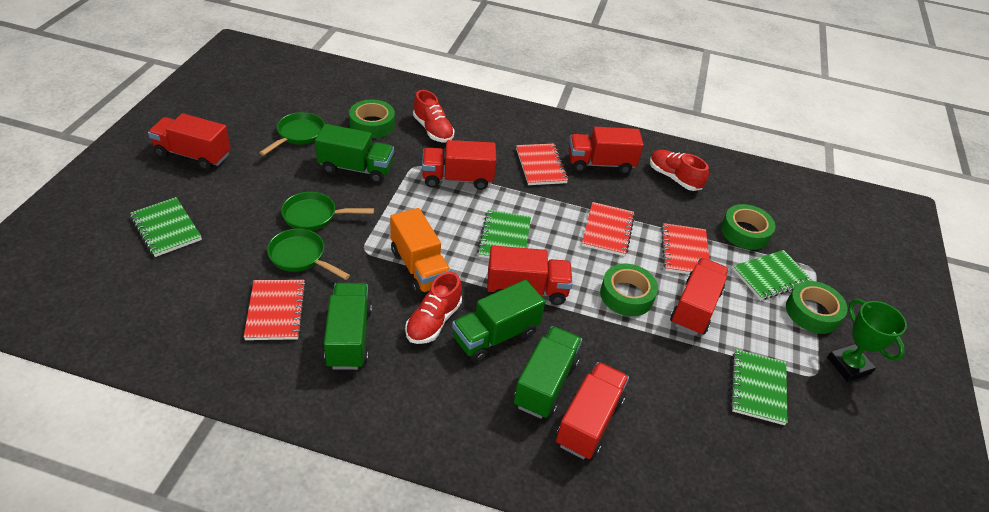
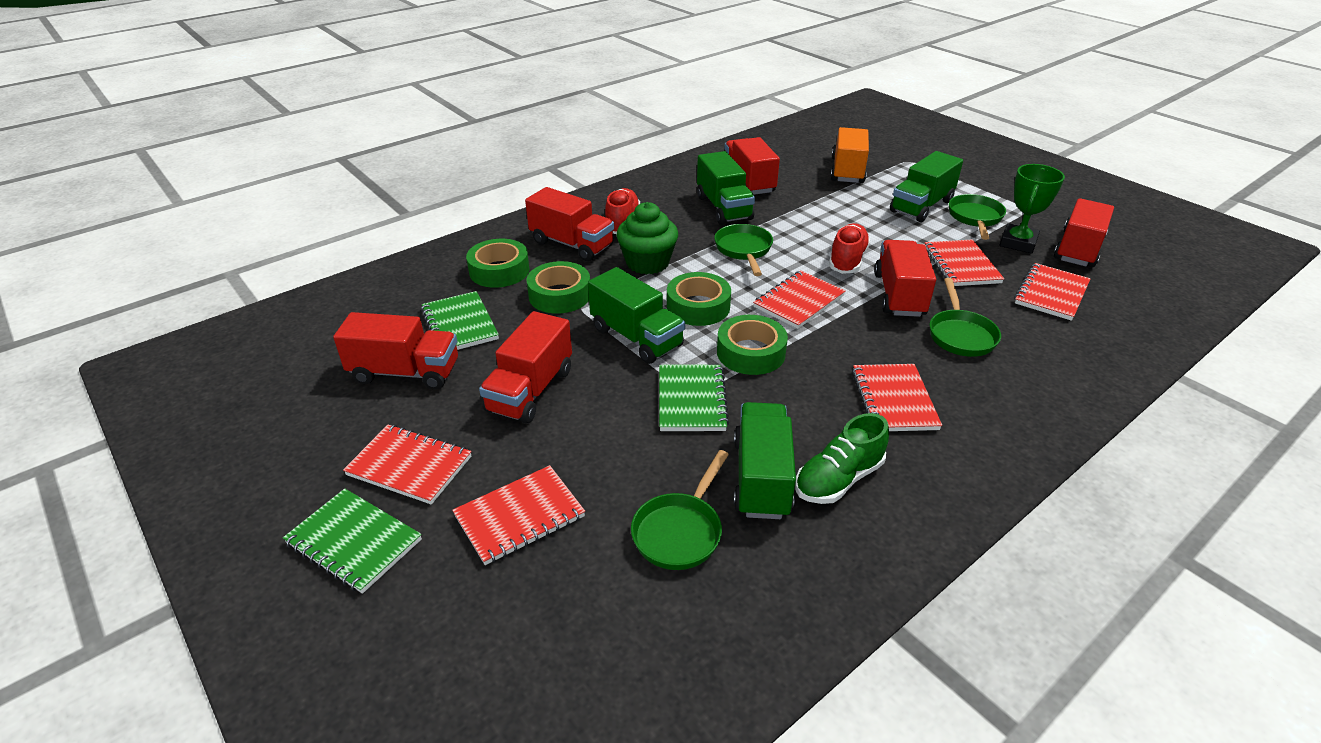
green cupcake: 0 -> 1
green notebook: 4 -> 3
green pan: 3 -> 4
green shoe: 0 -> 1
red notebook: 4 -> 6
red shoe: 3 -> 2

